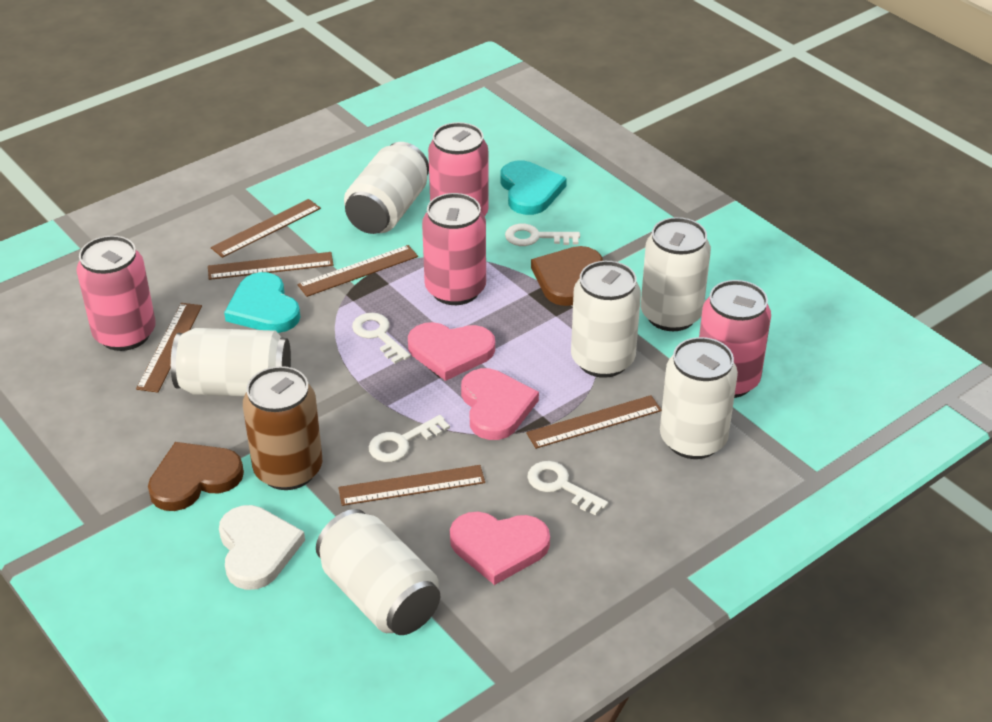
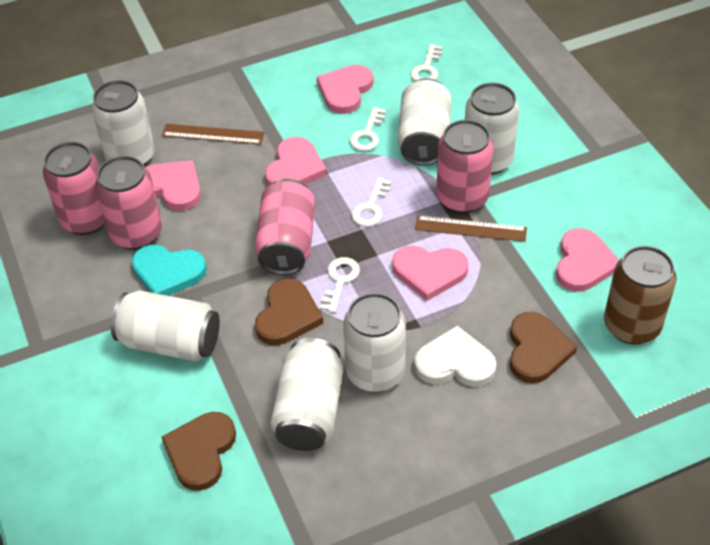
brown heart: 2 -> 3
brown ruler: 6 -> 2
pink heart: 3 -> 5
turquoise heart: 2 -> 1

